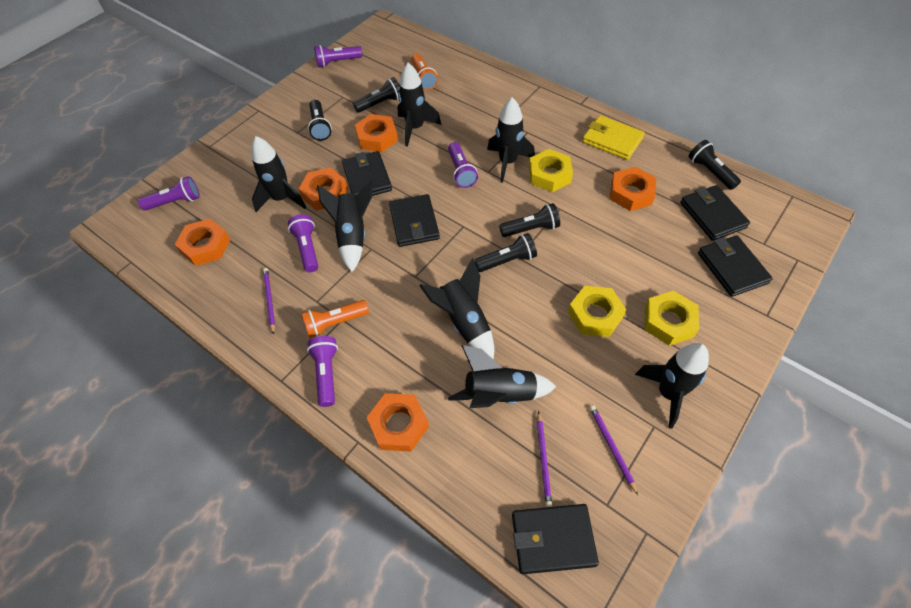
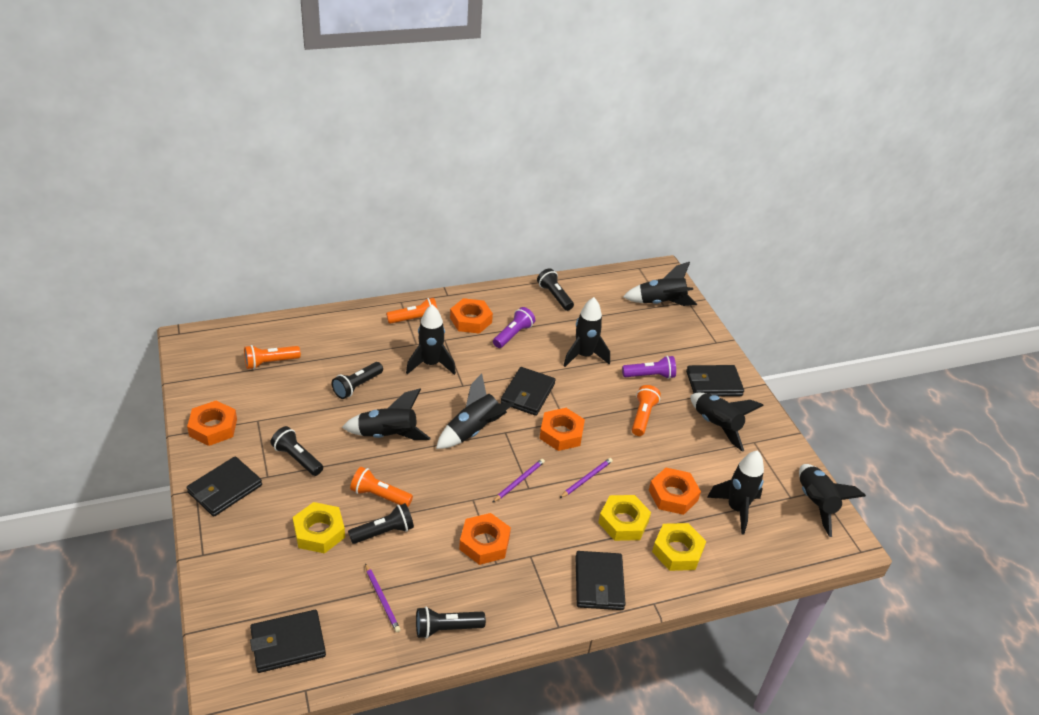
black rocket: 7 -> 8
orange flashlight: 2 -> 4
purple flashlight: 5 -> 2
yellow wallet: 1 -> 0

